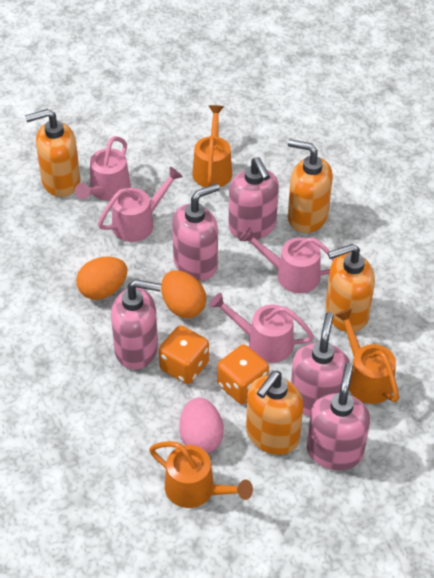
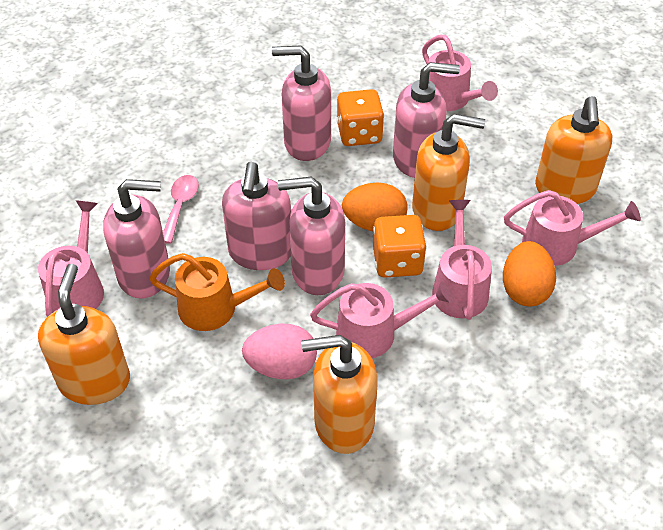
orange watering can: 3 -> 1
pink spoon: 0 -> 1
pink watering can: 4 -> 5

